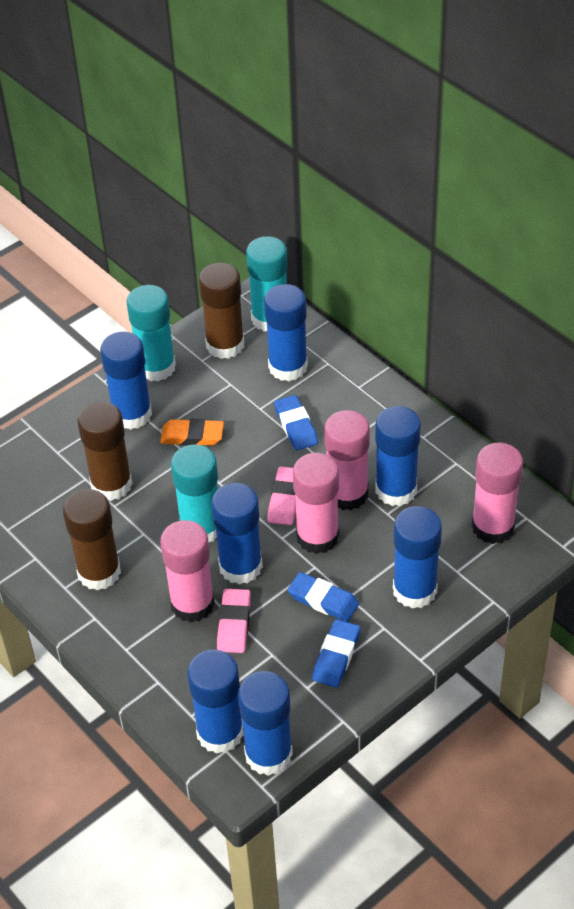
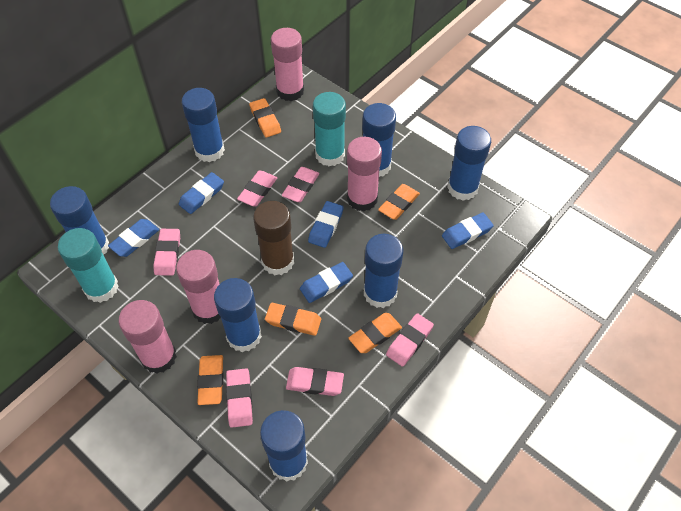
blue eraser: 3 -> 5
brown glue stick: 3 -> 1
orange eraser: 1 -> 5
pink eraser: 2 -> 6
turquoise glue stick: 3 -> 2

